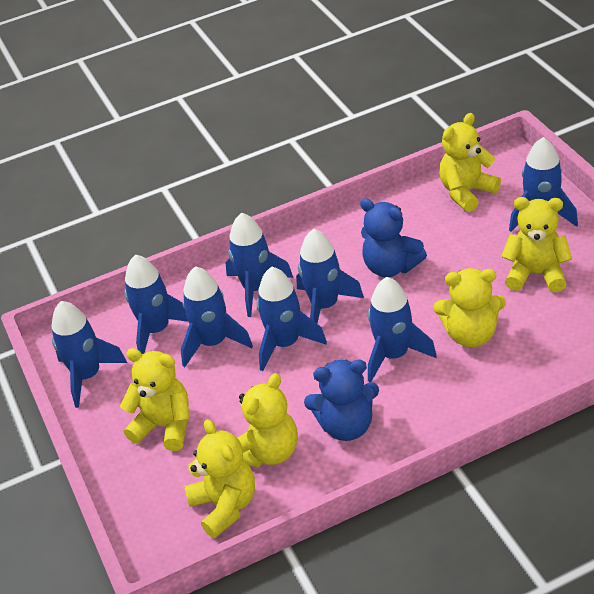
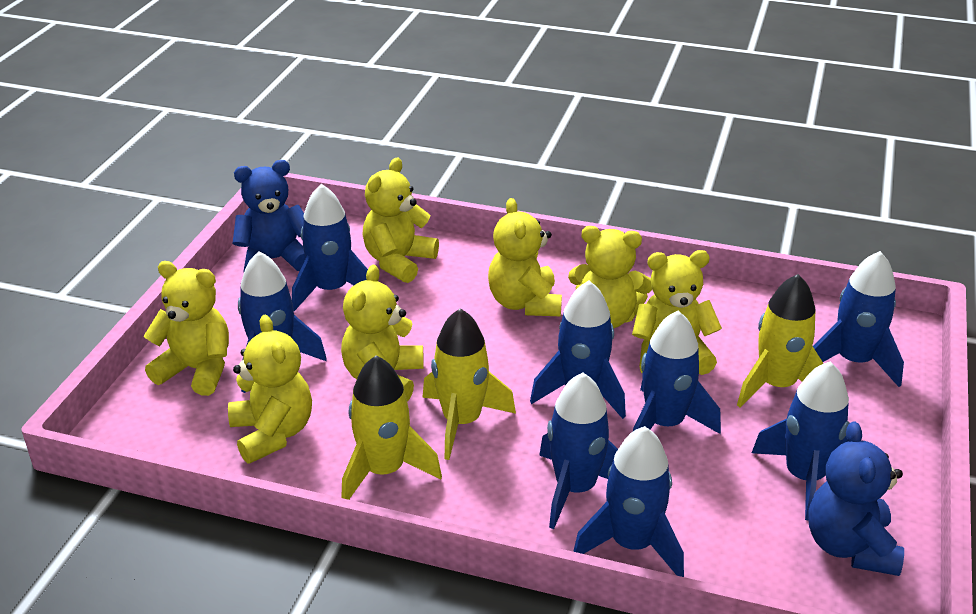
yellow rocket: 0 -> 3
yellow teddy bear: 6 -> 7

